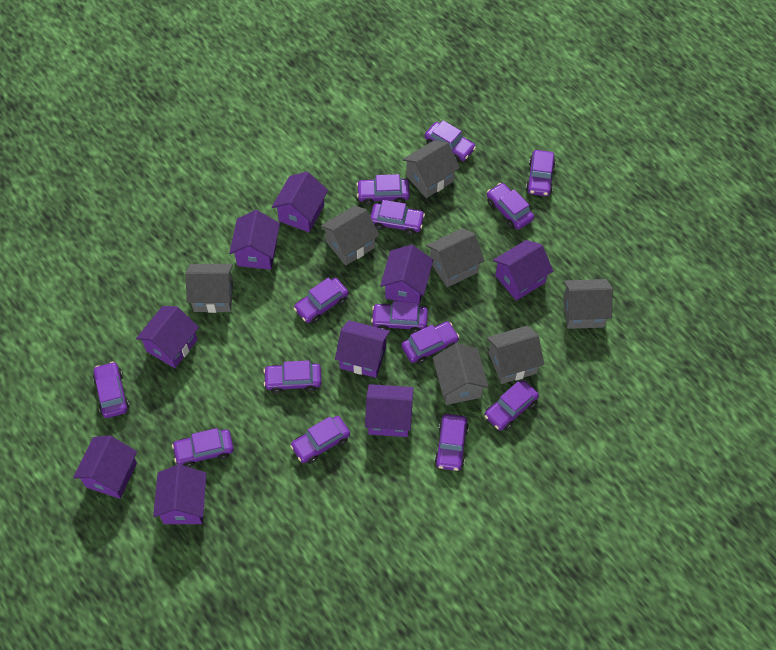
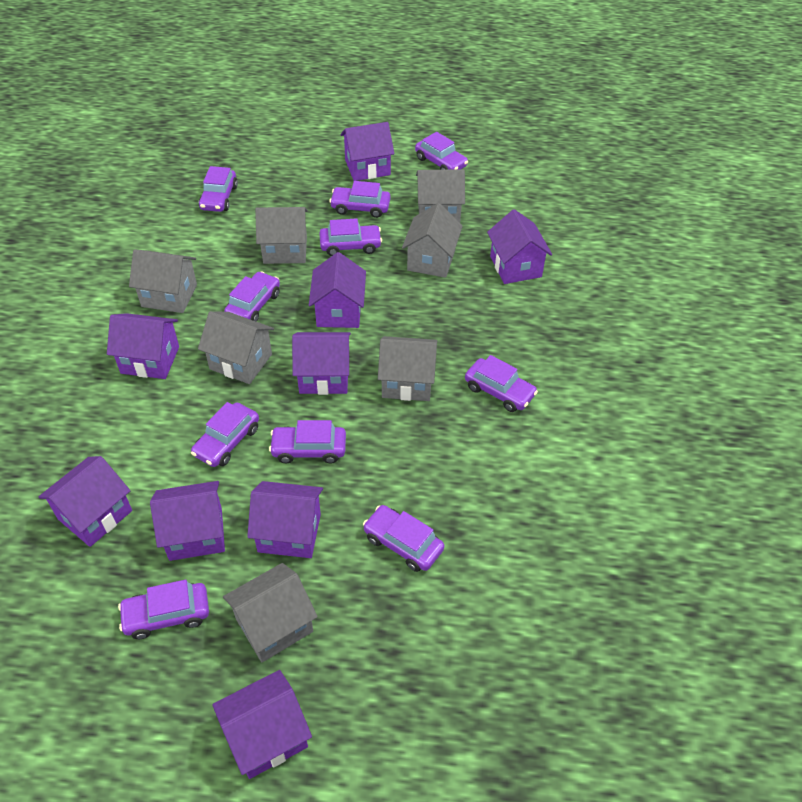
purple car: 14 -> 10

